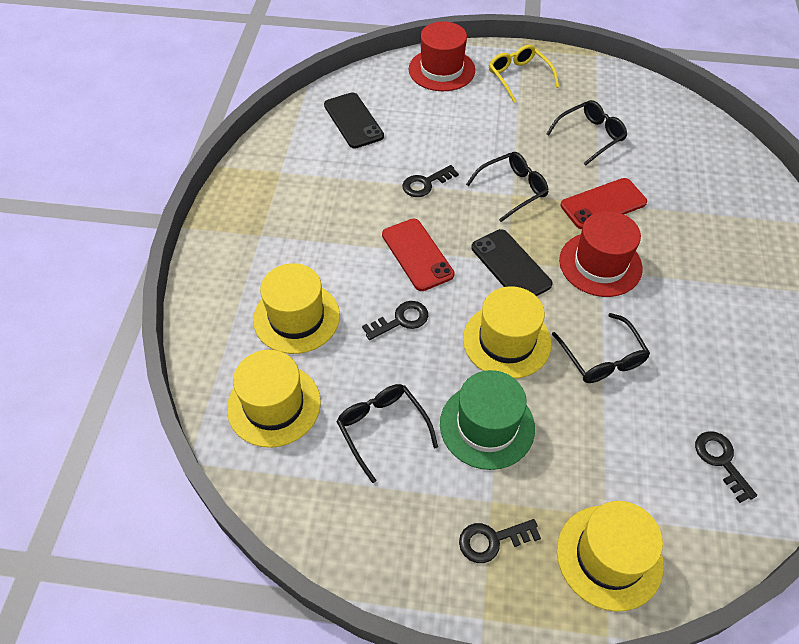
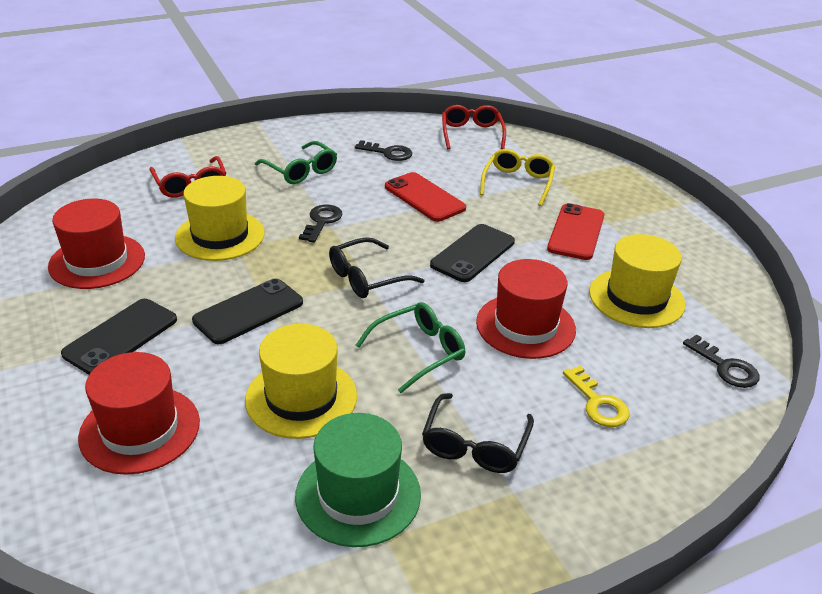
black glasses: 4 -> 2
black key: 4 -> 3
black phone: 2 -> 3
green glasses: 0 -> 2
red glasses: 0 -> 2
red hat: 2 -> 3
yellow hat: 4 -> 3
yellow key: 0 -> 1

